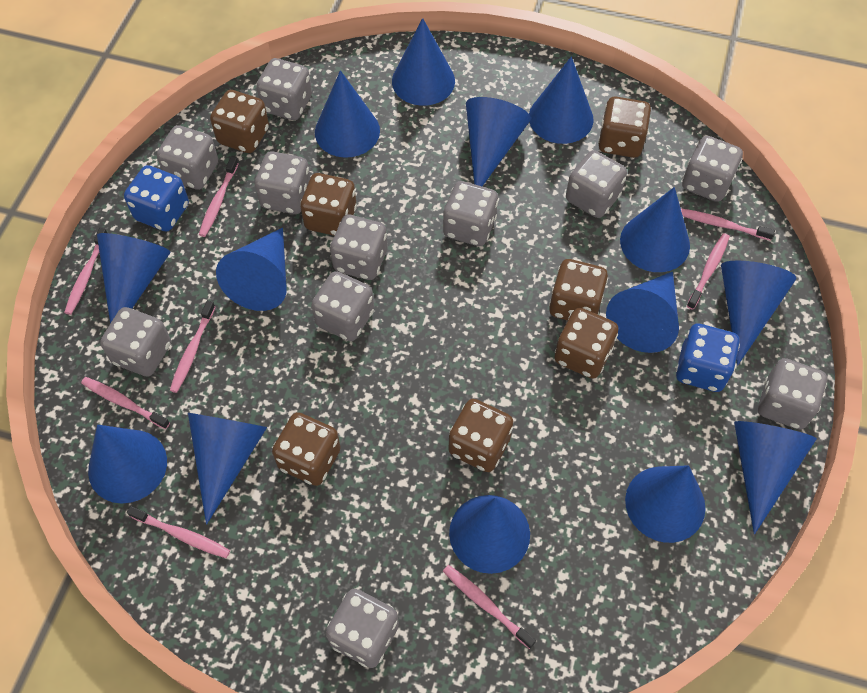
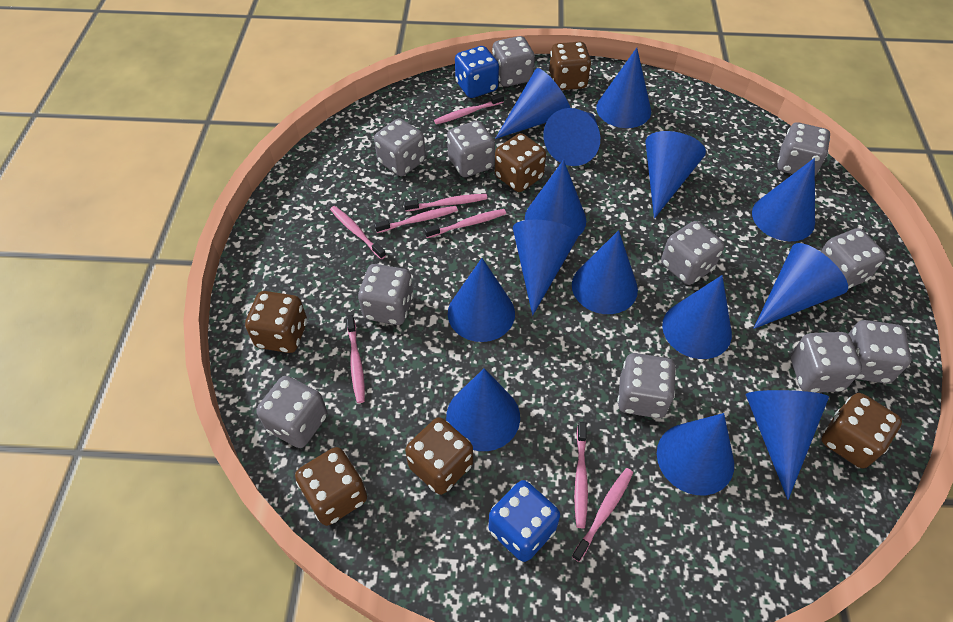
brown dice: 7 -> 6

